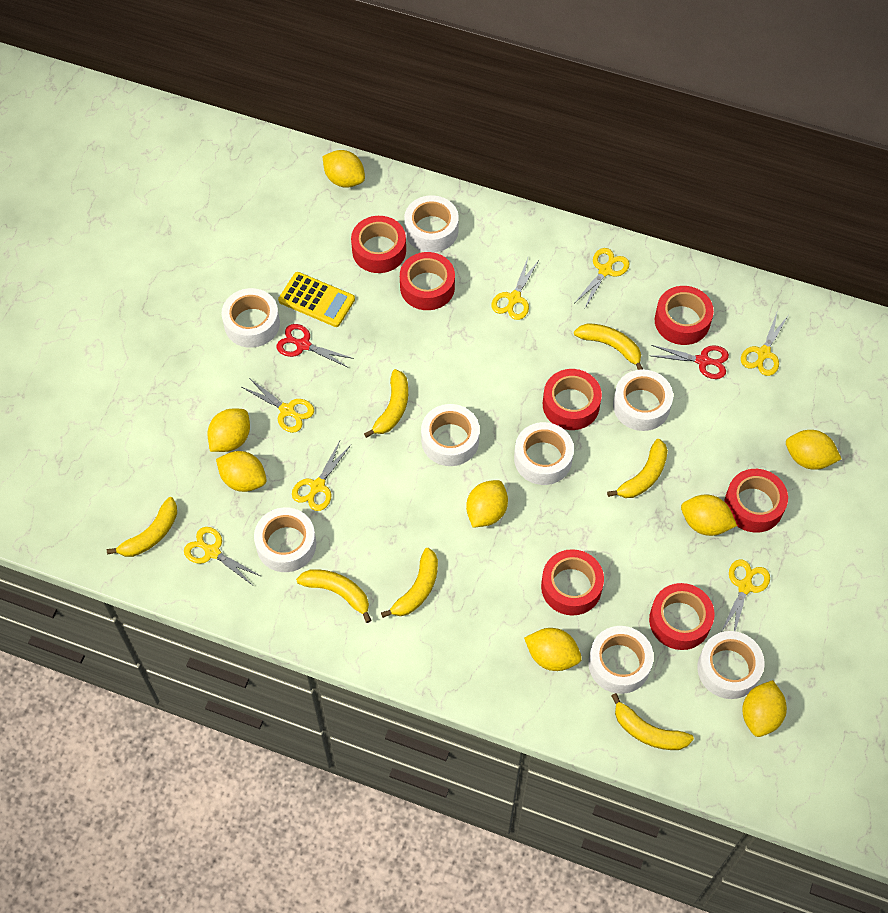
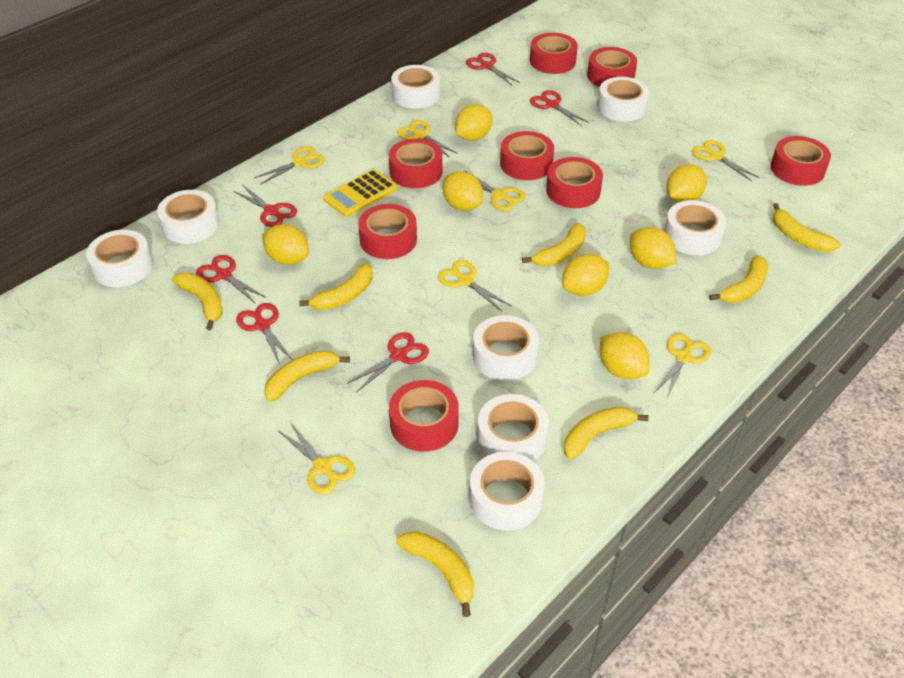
red scissors: 2 -> 6
red tape: 7 -> 8
yellow banana: 7 -> 8
yellow lemon: 8 -> 7

